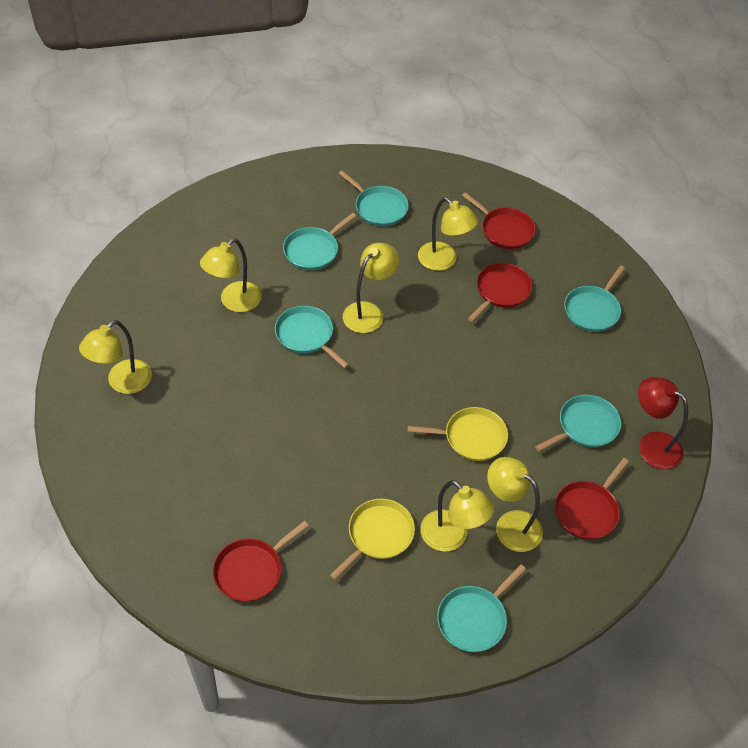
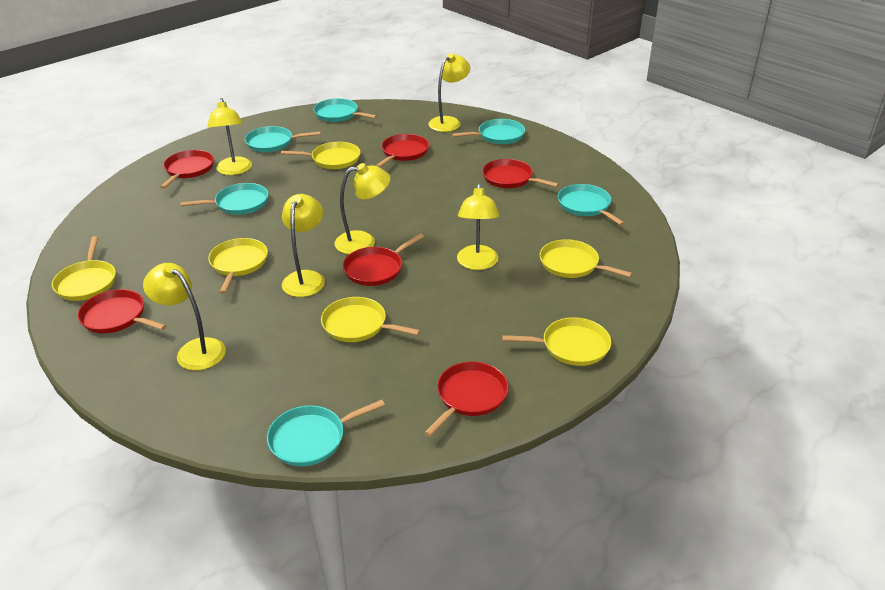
red lamp: 1 -> 0
red pan: 4 -> 6
yellow pan: 2 -> 6

